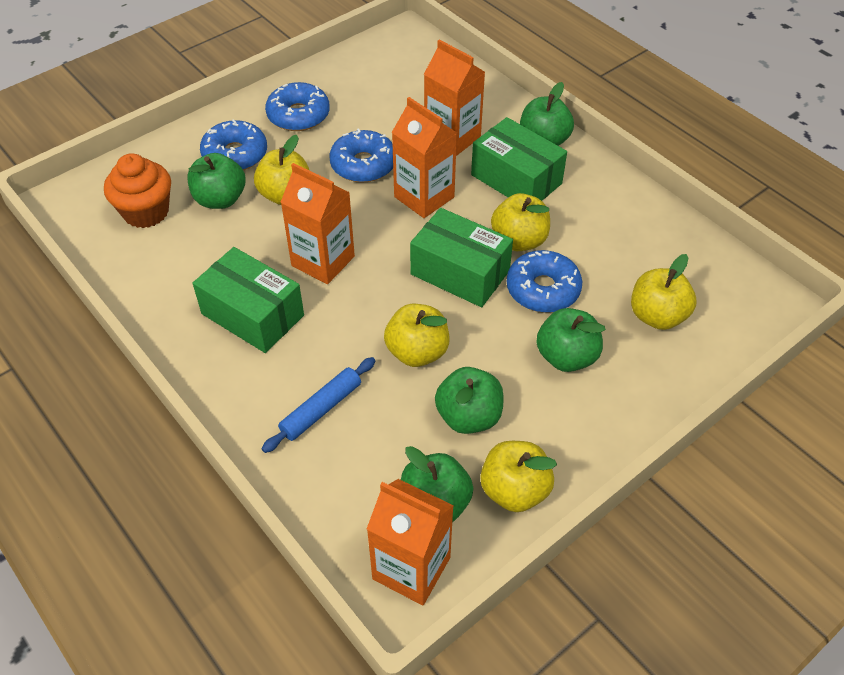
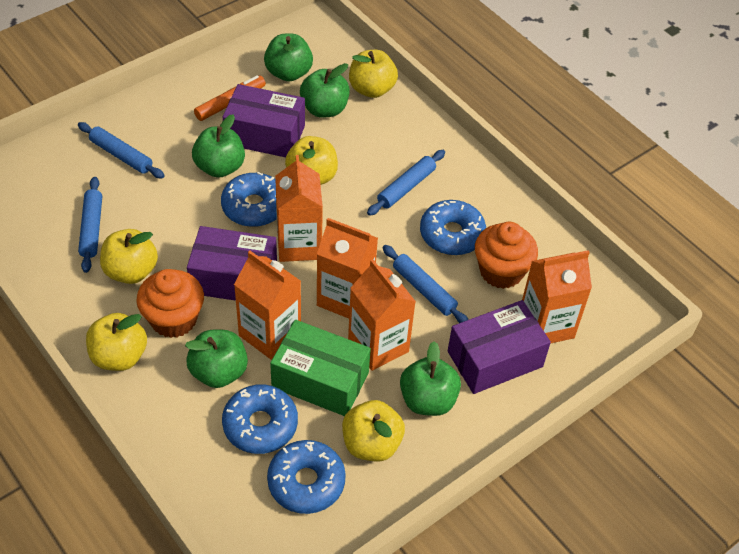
blue rolling pin: 1 -> 4
green box: 3 -> 1
orange carton: 4 -> 5
orange cupcake: 1 -> 2
orange marker: 0 -> 1
purple box: 0 -> 3

